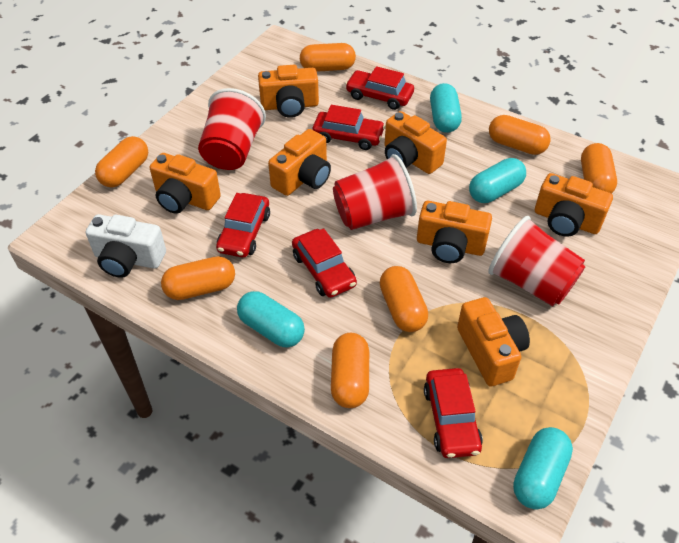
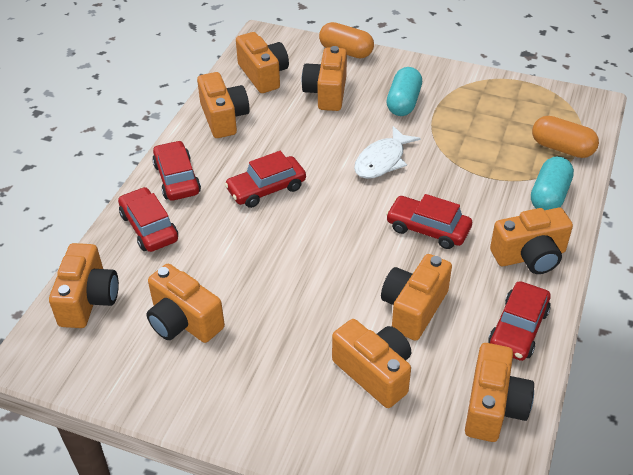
orange camera: 7 -> 9
orange capsule: 7 -> 2
red cup: 3 -> 0
turquoise capsule: 4 -> 2
white camera: 1 -> 0
white fish: 0 -> 1

